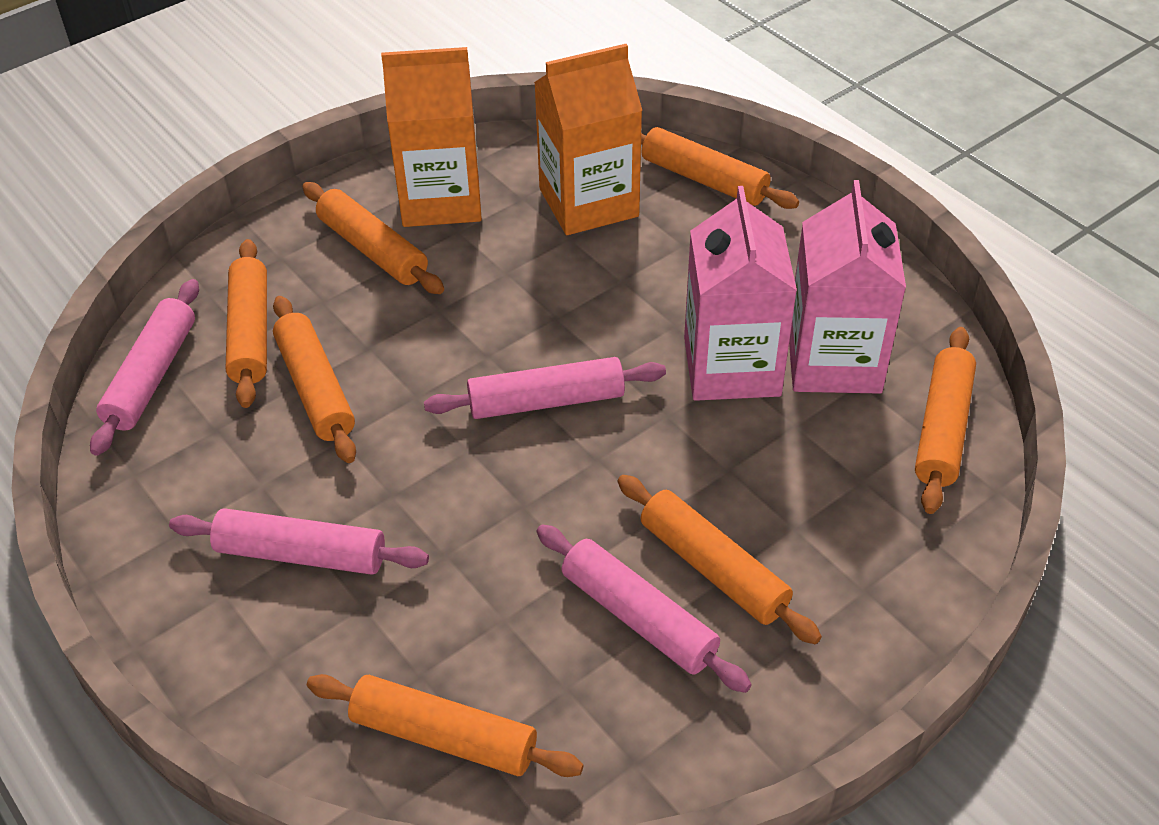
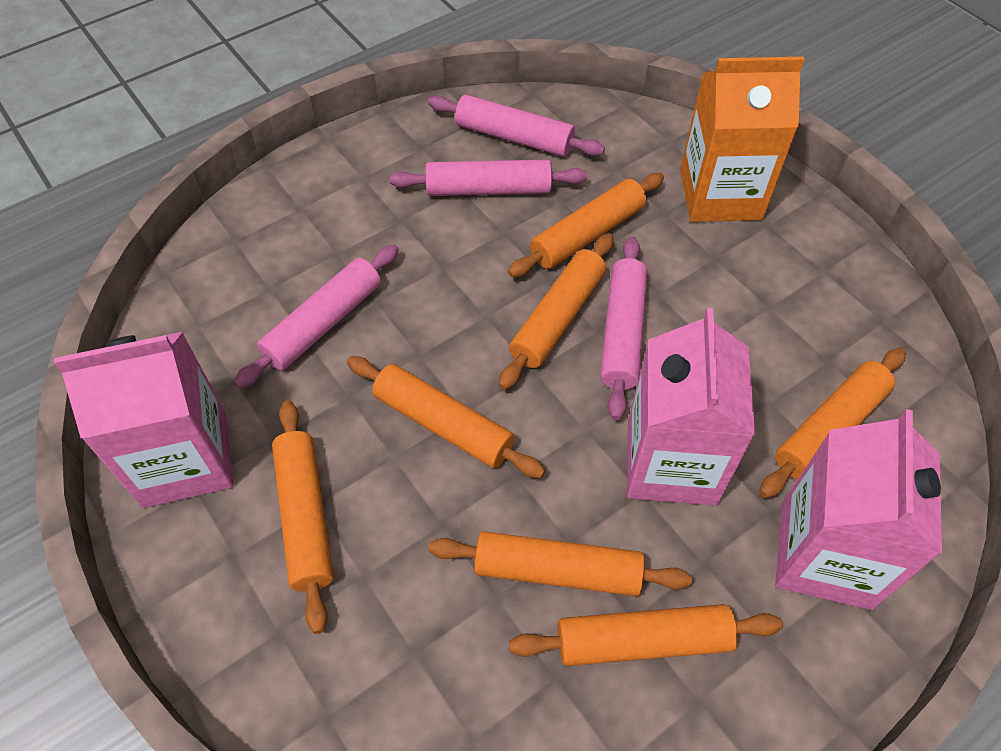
orange carton: 2 -> 1
pink carton: 2 -> 3

